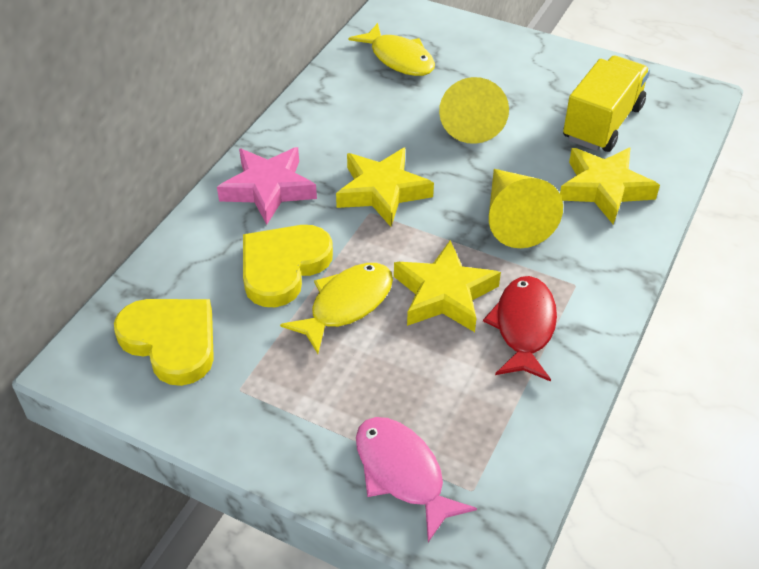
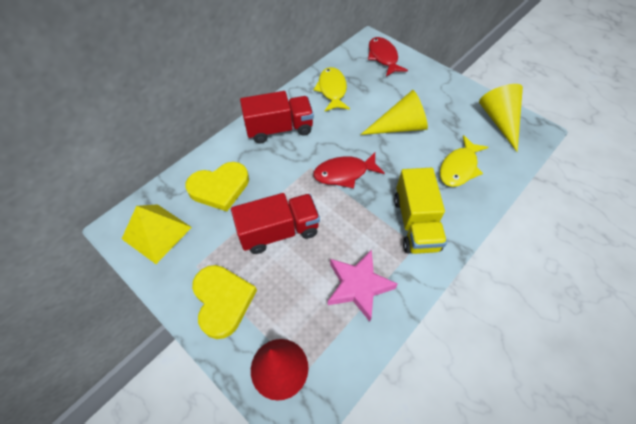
pink fish: 1 -> 0
red cone: 0 -> 1
red fish: 1 -> 2
red truck: 0 -> 2
yellow pyramid: 0 -> 1
yellow star: 3 -> 0

